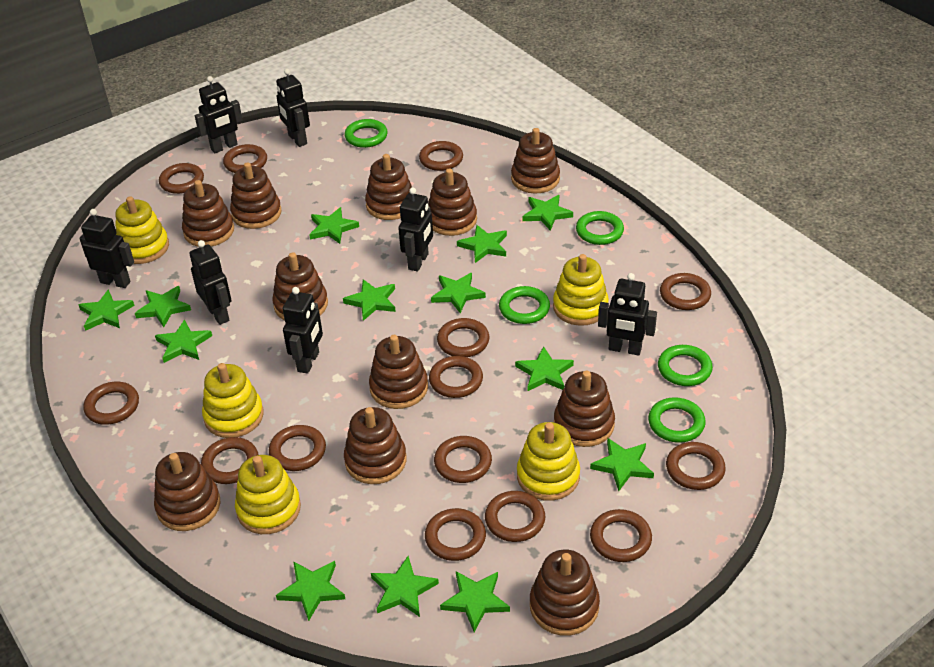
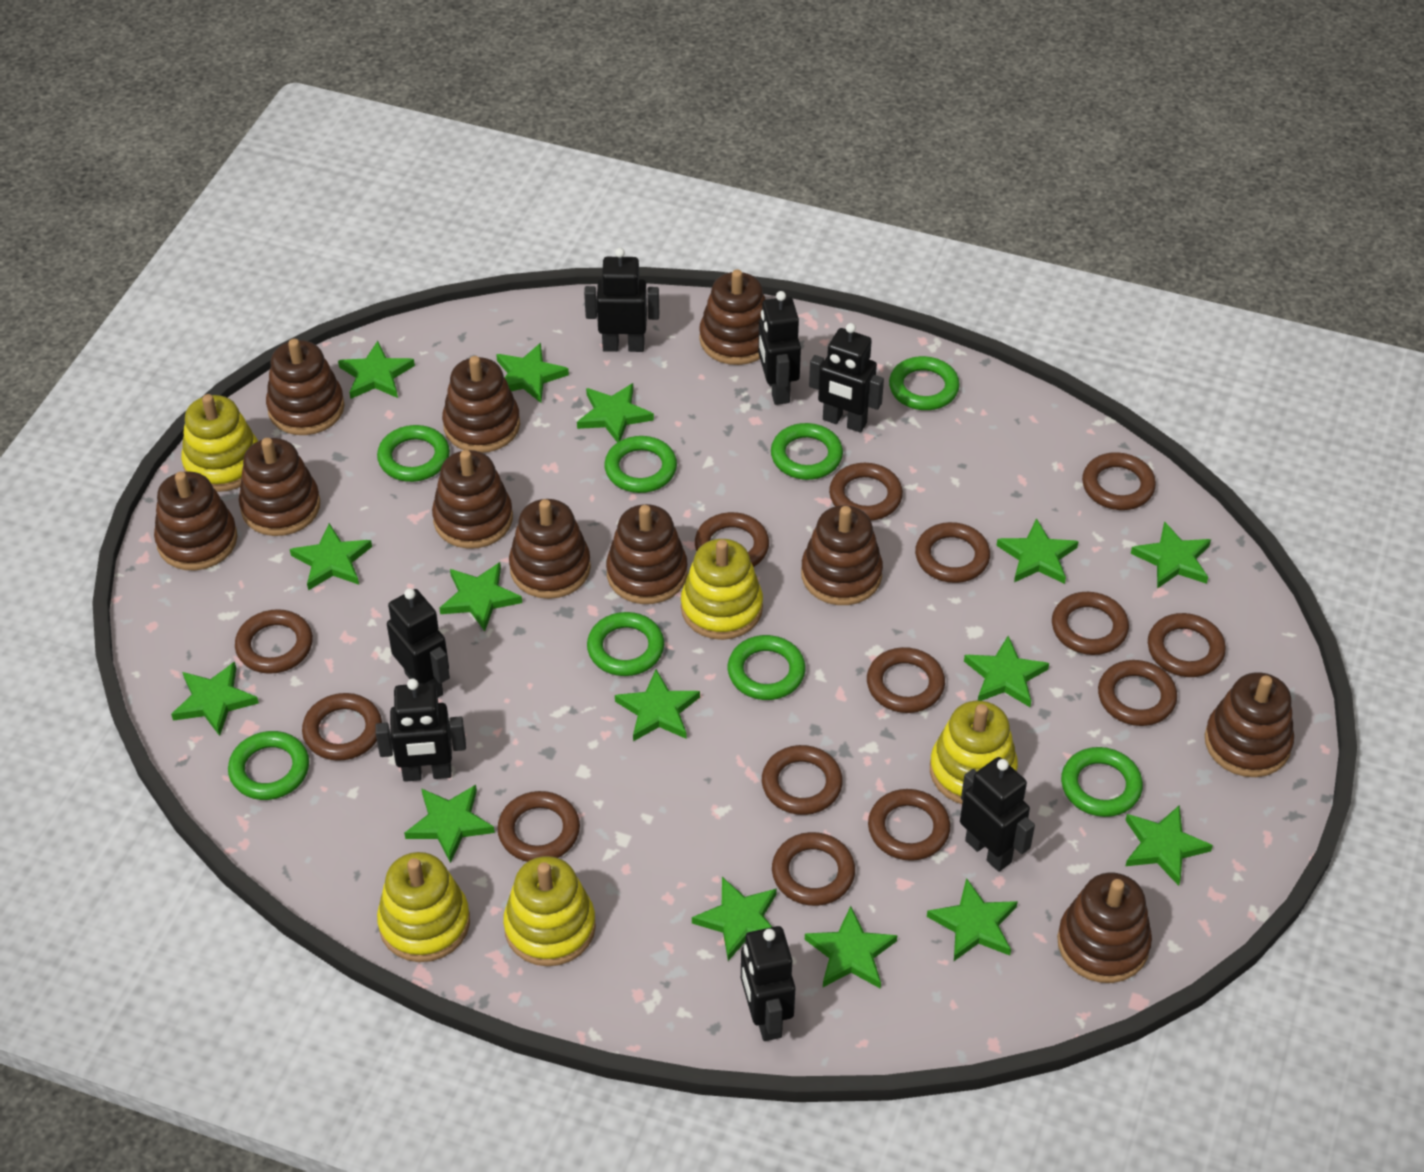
green ring: 5 -> 8
green star: 13 -> 15

